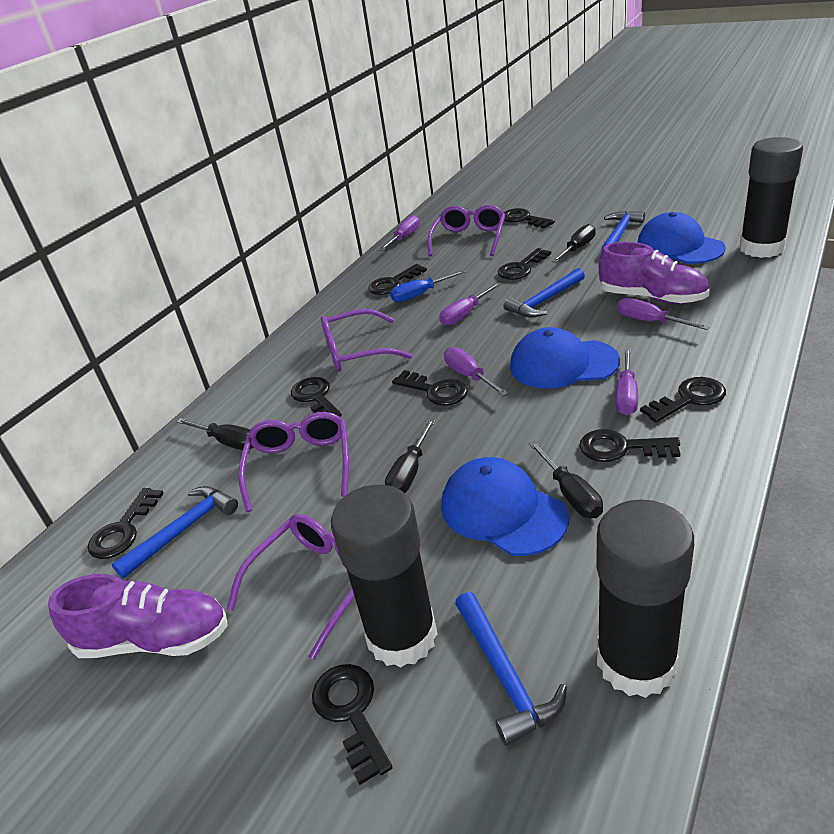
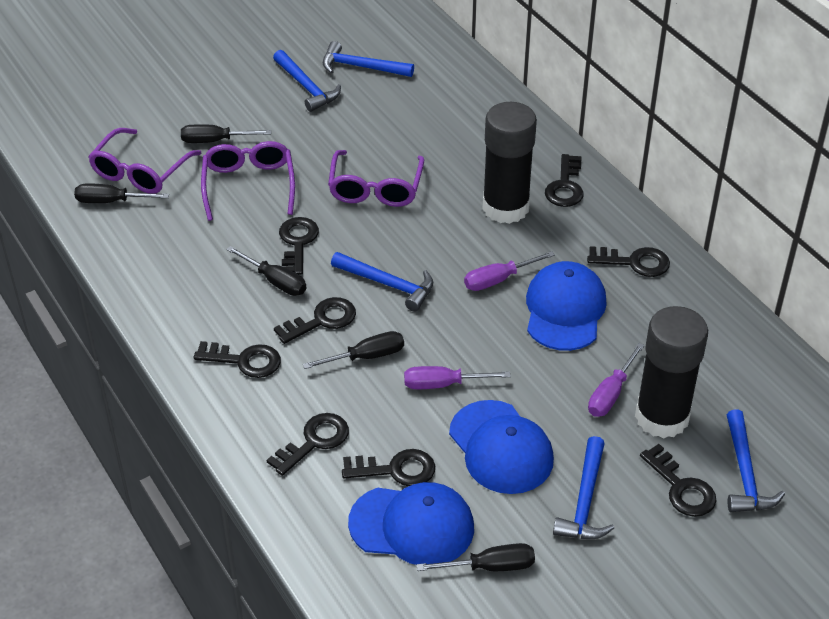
black glue stick: 3 -> 2
black key: 9 -> 8
black screwdriver: 4 -> 5
blue hammer: 4 -> 5
blue screwdriver: 1 -> 0
purple glasses: 4 -> 3
purple screwdriver: 5 -> 3
purple shoe: 2 -> 0

